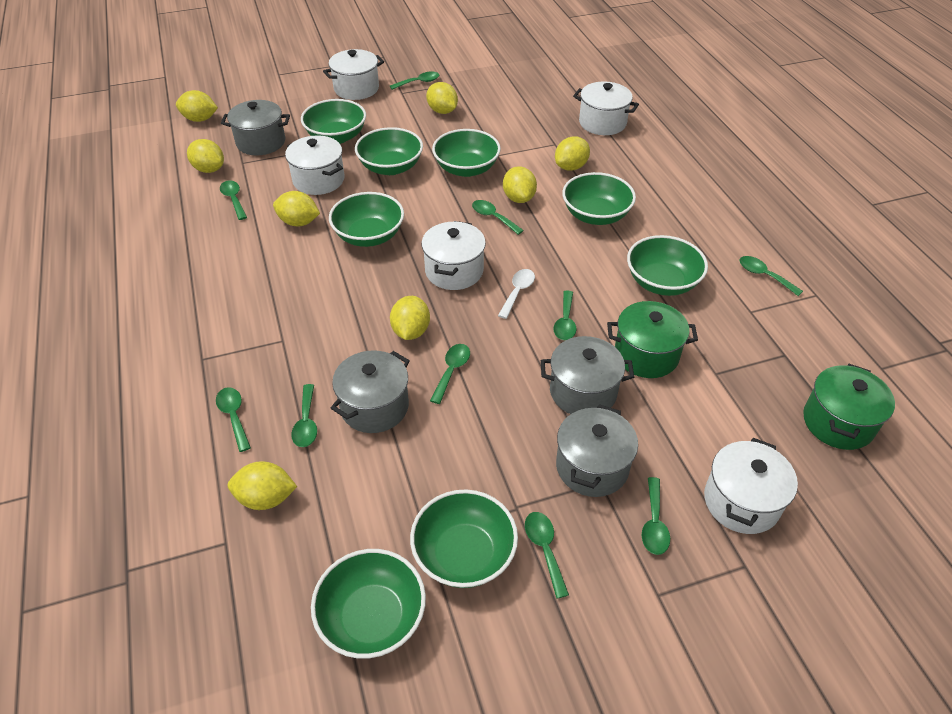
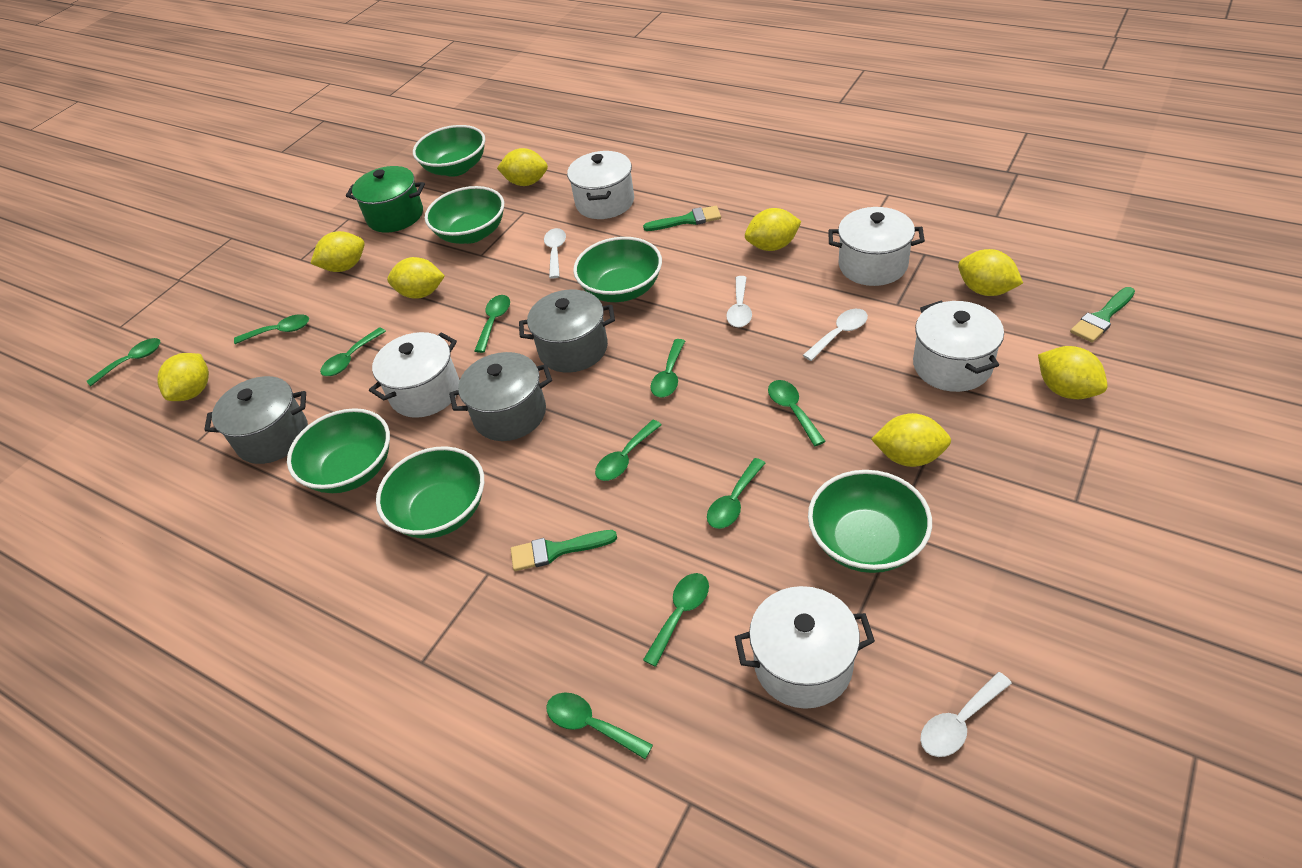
green bowl: 8 -> 6
green brush: 0 -> 3
green pot: 2 -> 1
grey pot: 4 -> 3
white spoon: 1 -> 4

